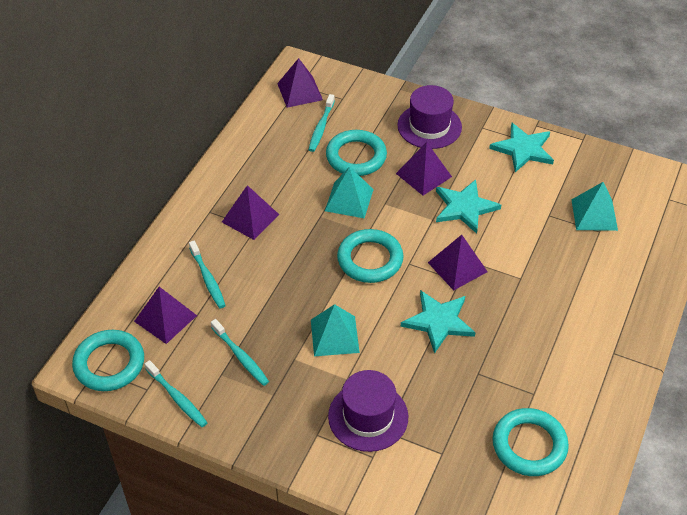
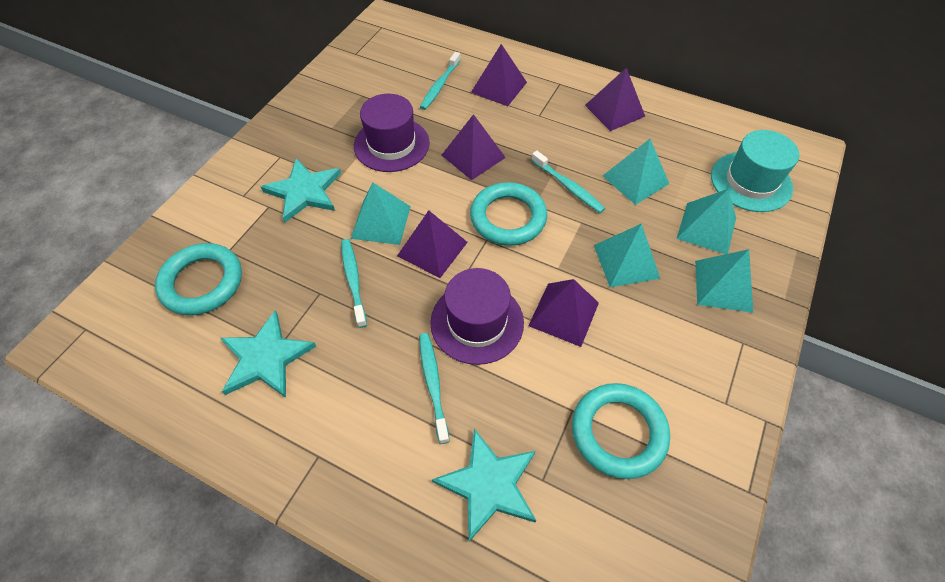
turquoise hat: 0 -> 1
turquoise pyramid: 3 -> 5
turquoise ring: 4 -> 3

